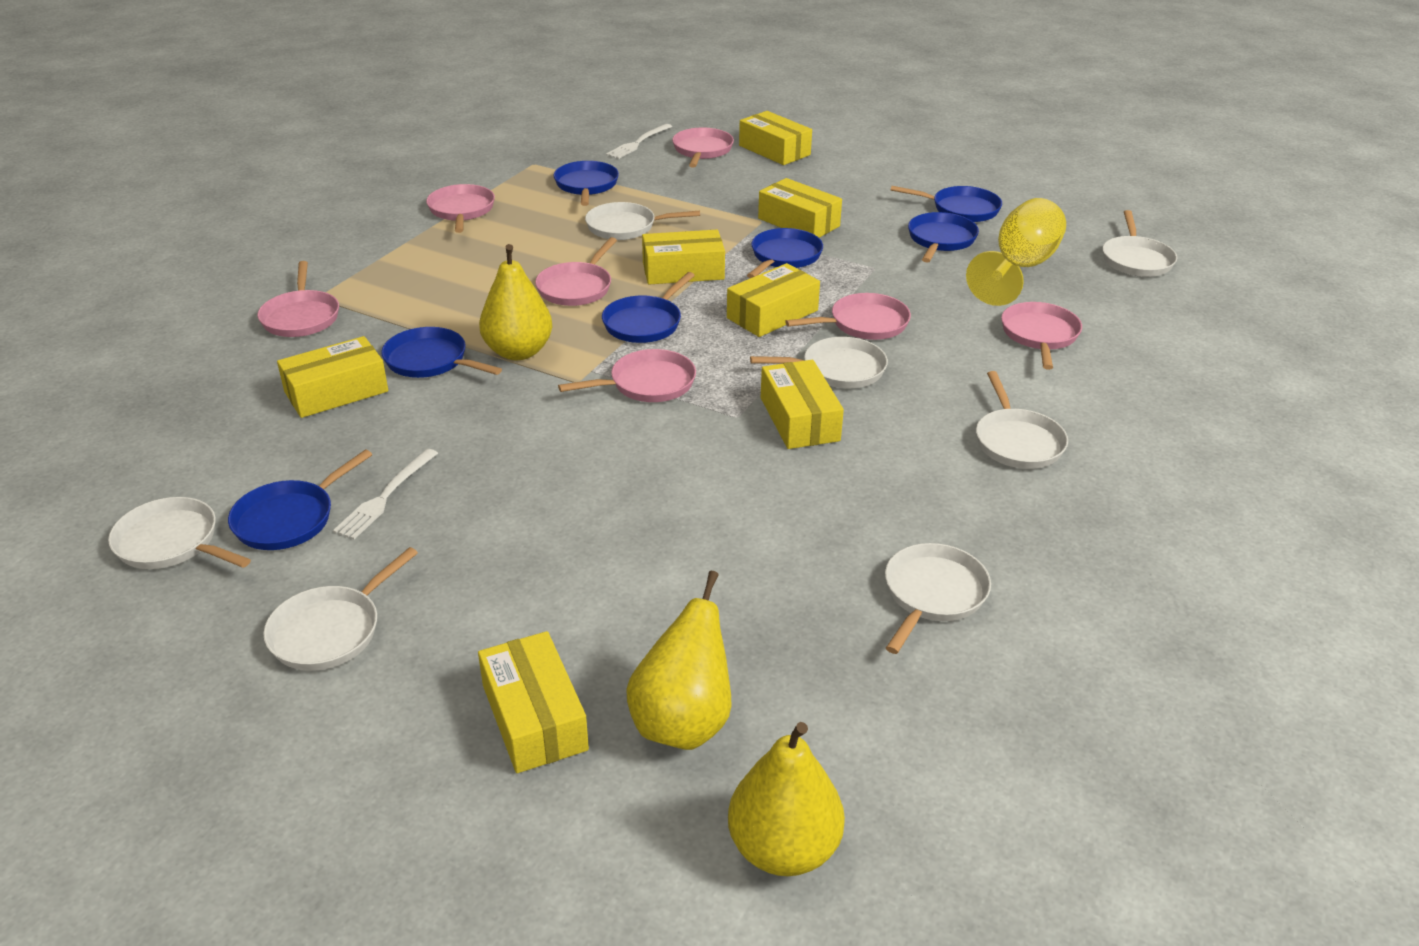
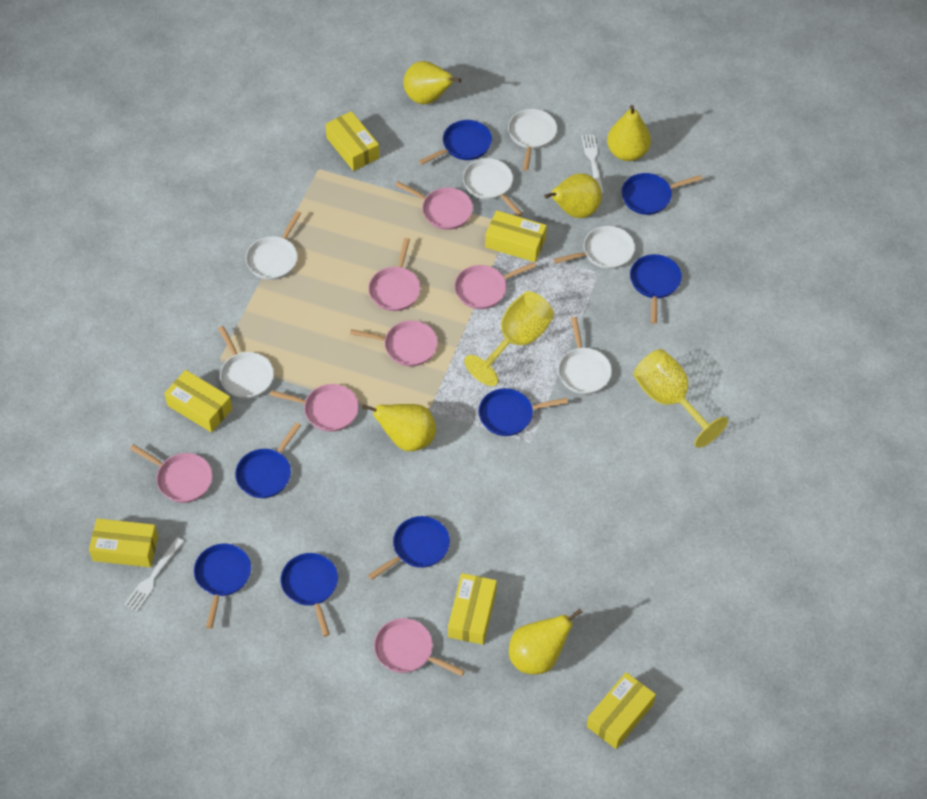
blue pan: 7 -> 8
white pan: 7 -> 6
yellow box: 7 -> 6
yellow goblet: 1 -> 2
yellow pear: 3 -> 5

